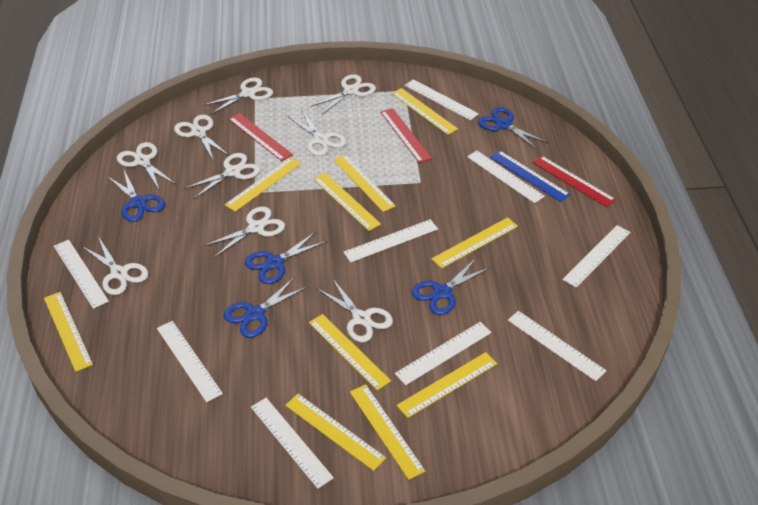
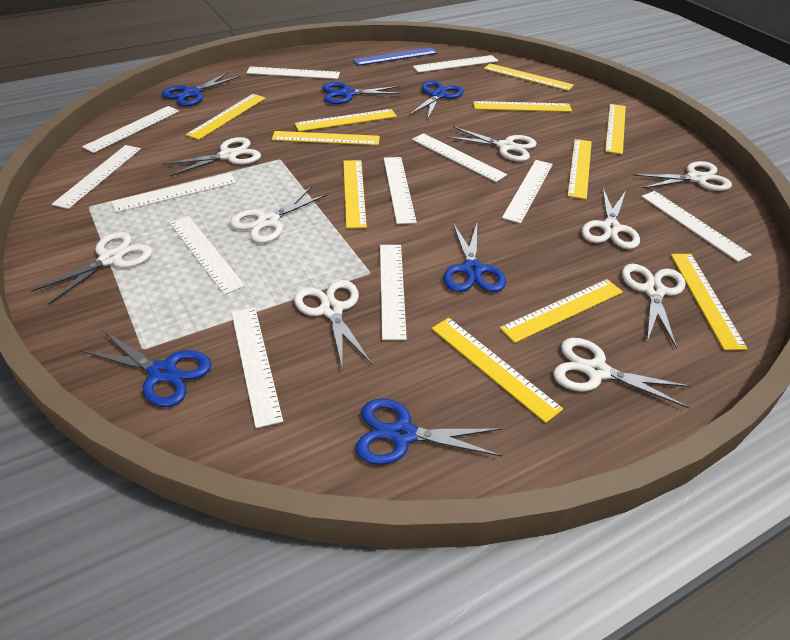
blue scissors: 5 -> 6
red ruler: 3 -> 0
white ruler: 9 -> 12
yellow ruler: 10 -> 11

